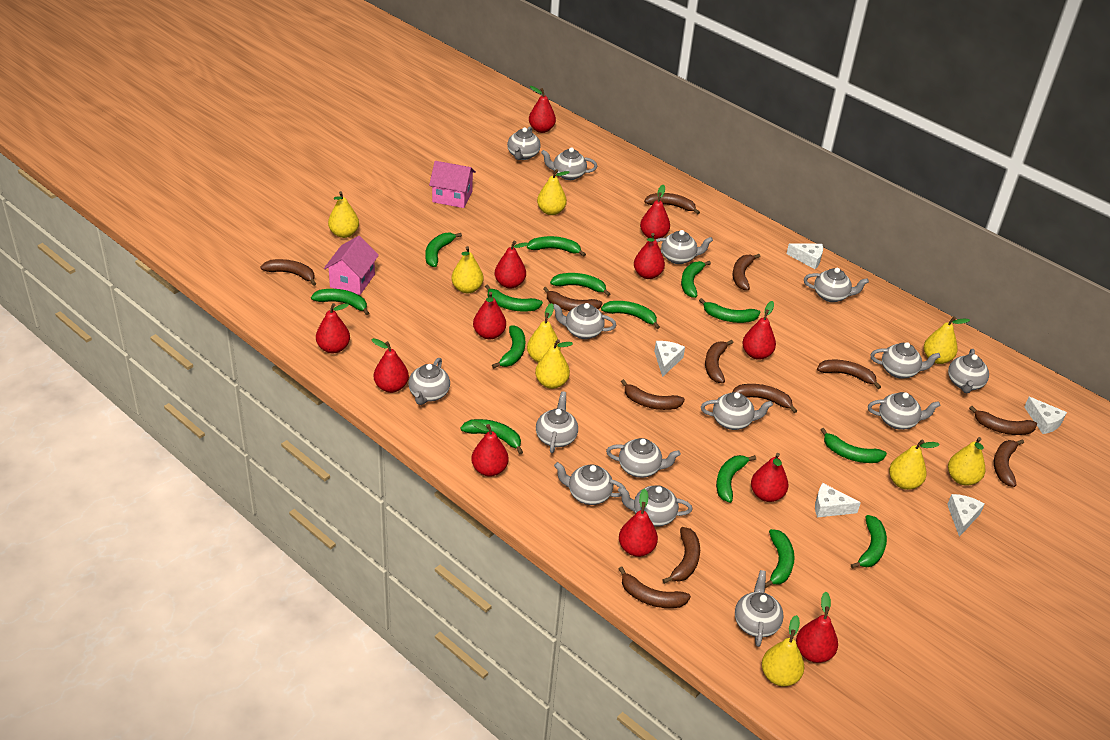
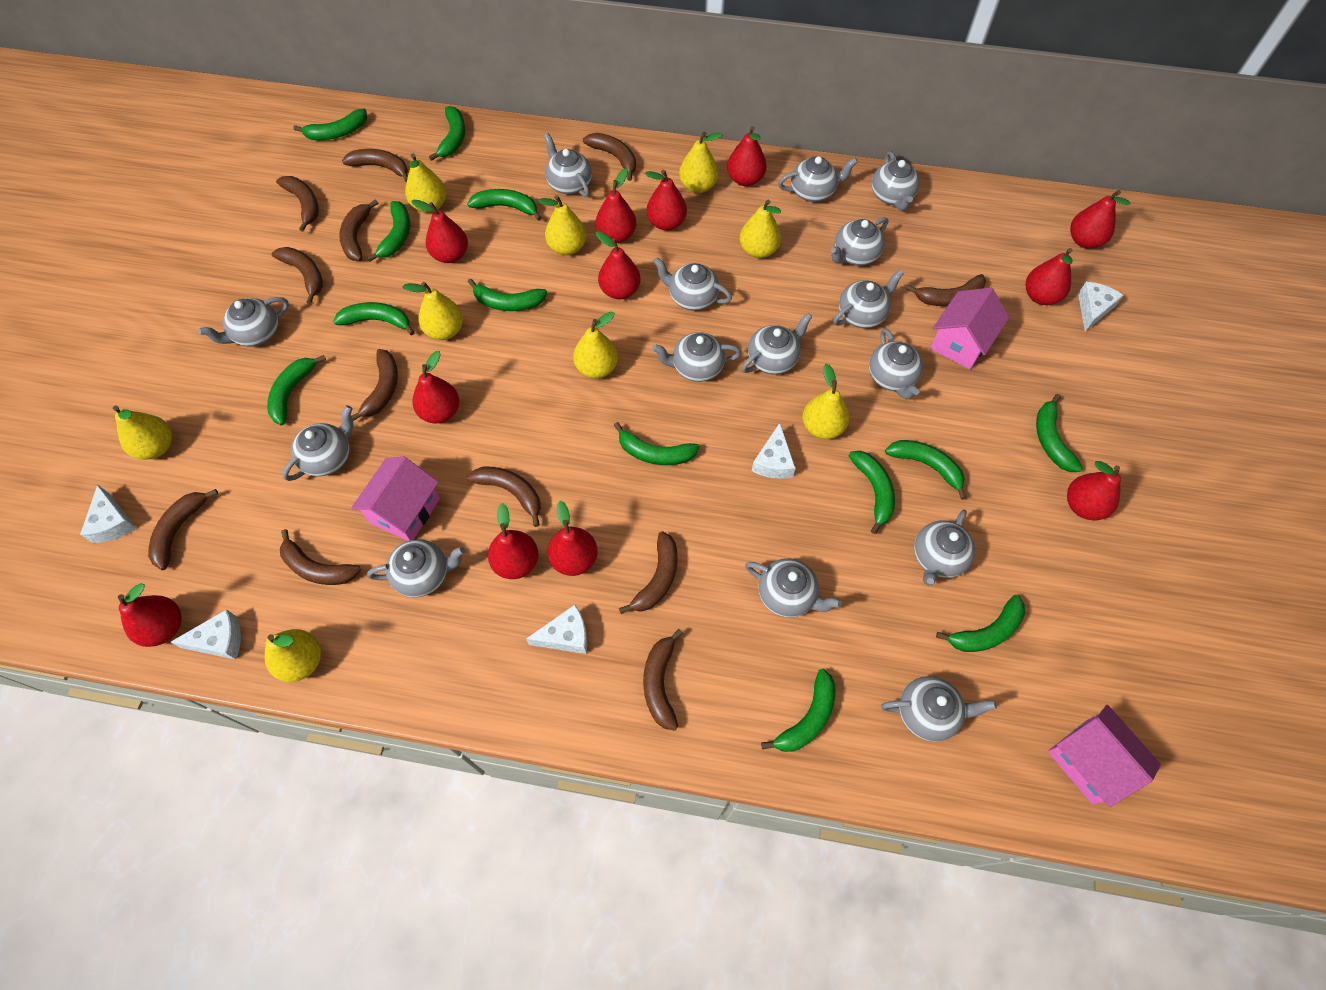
green banana: 14 -> 13
pink house: 2 -> 3

